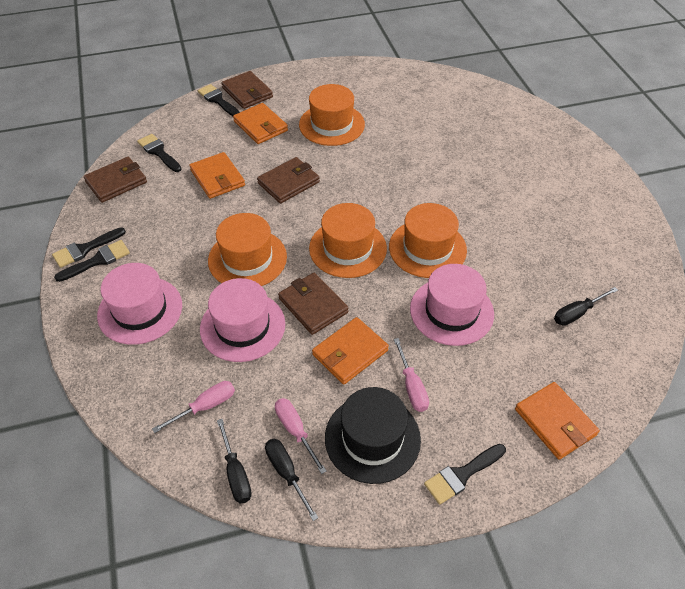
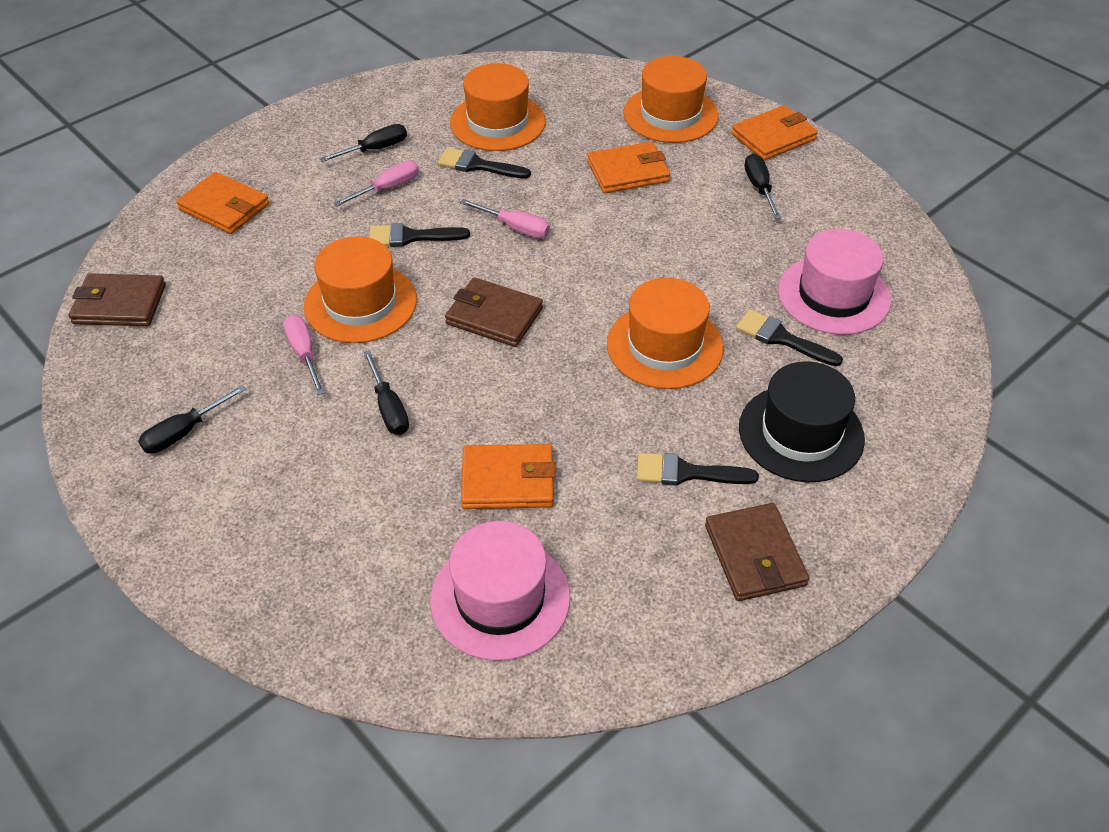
black brush: 5 -> 4
black screwdriver: 3 -> 4
brown wallet: 4 -> 3
pink hat: 3 -> 2

